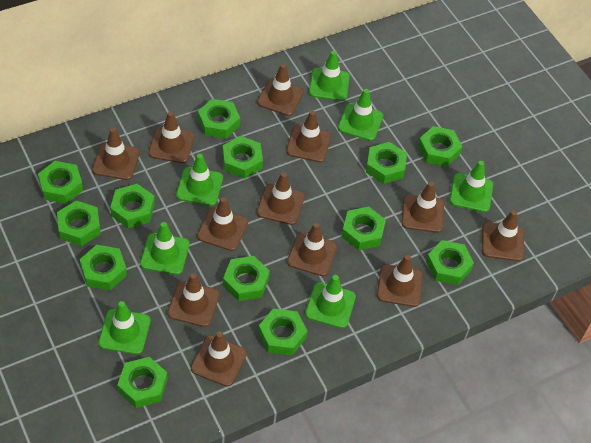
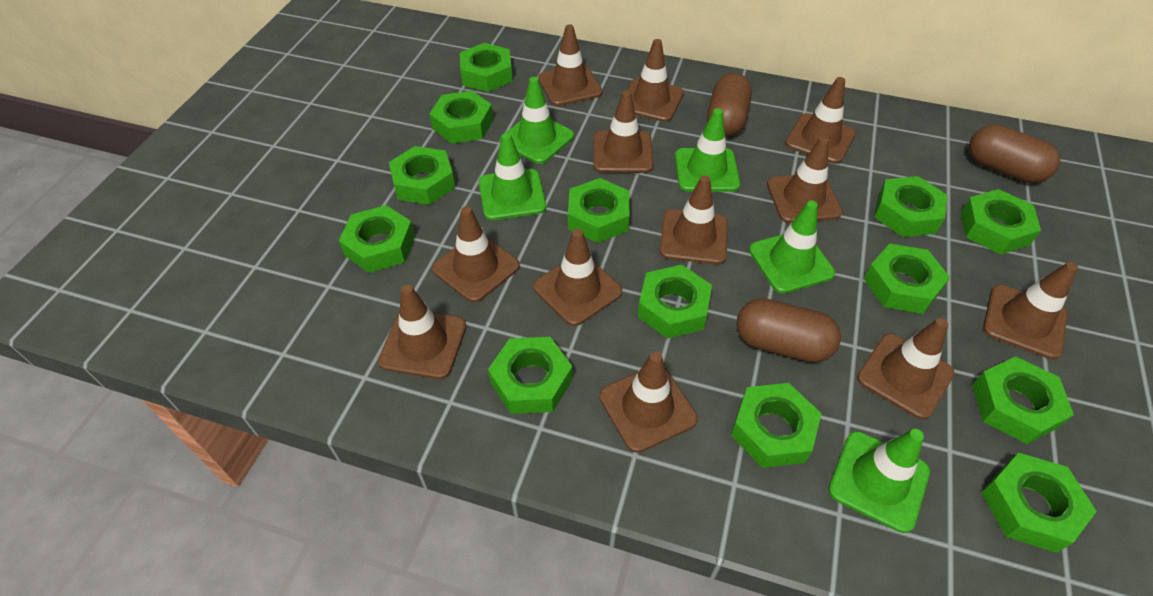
brown capsule: 0 -> 3
green traffic cone: 7 -> 5

